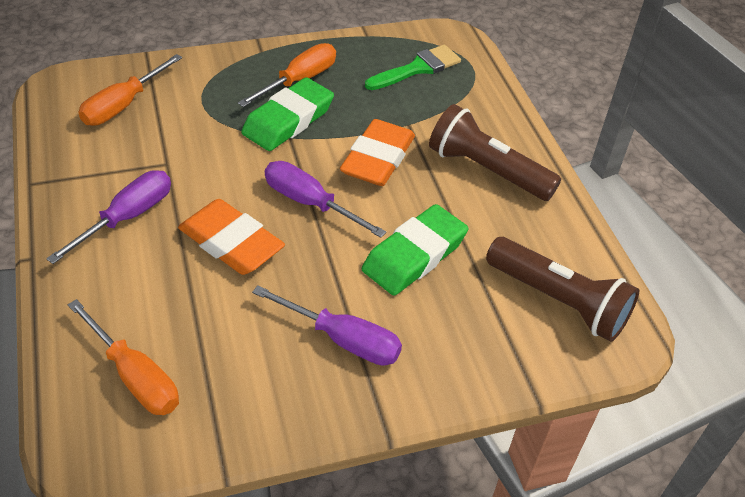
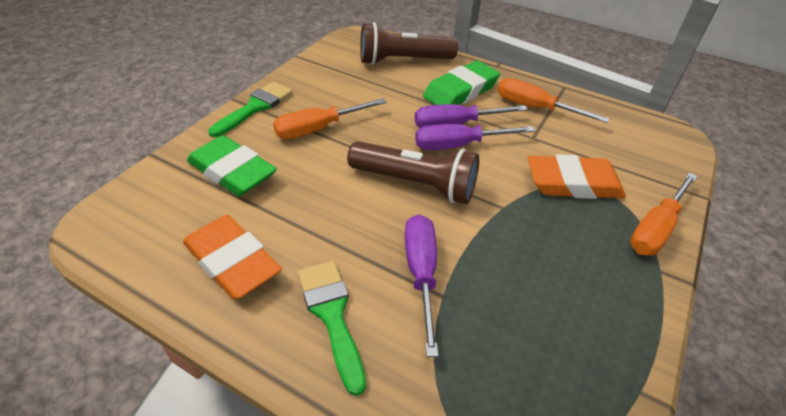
green brush: 1 -> 2

